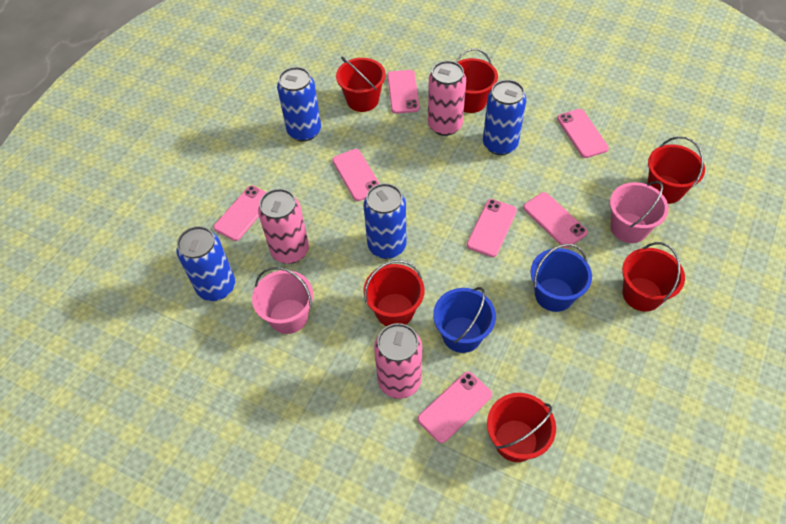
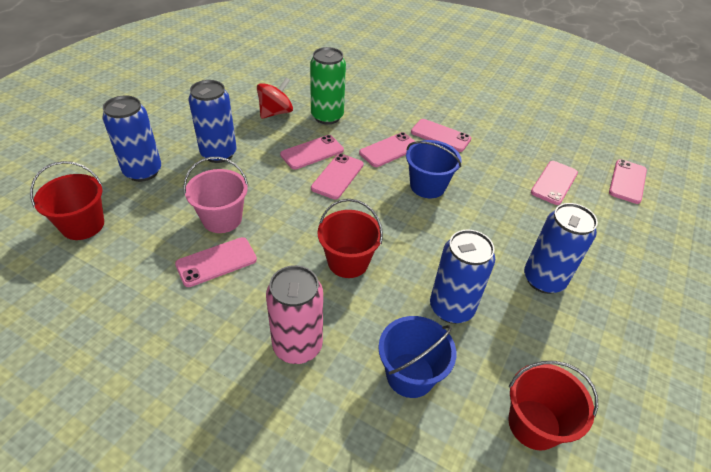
green can: 0 -> 1
pink bucket: 2 -> 1
pink can: 3 -> 1
red bucket: 6 -> 3
red spinning top: 0 -> 1

